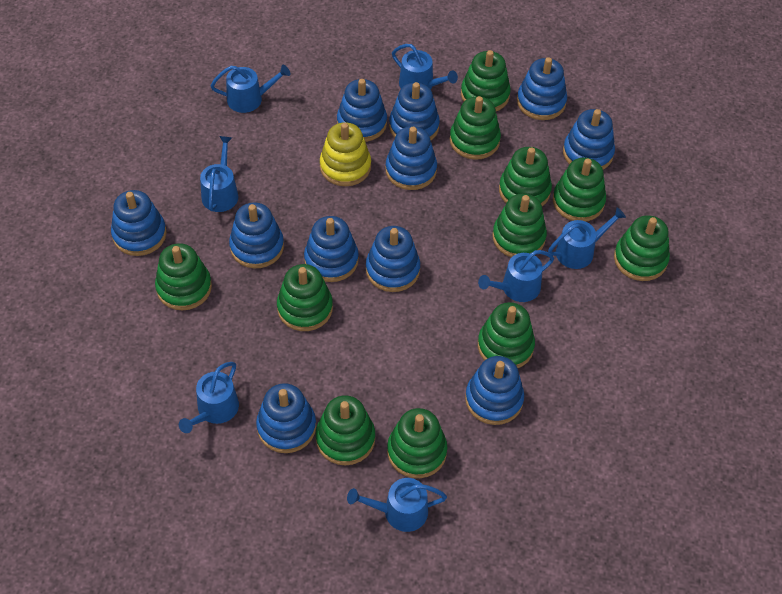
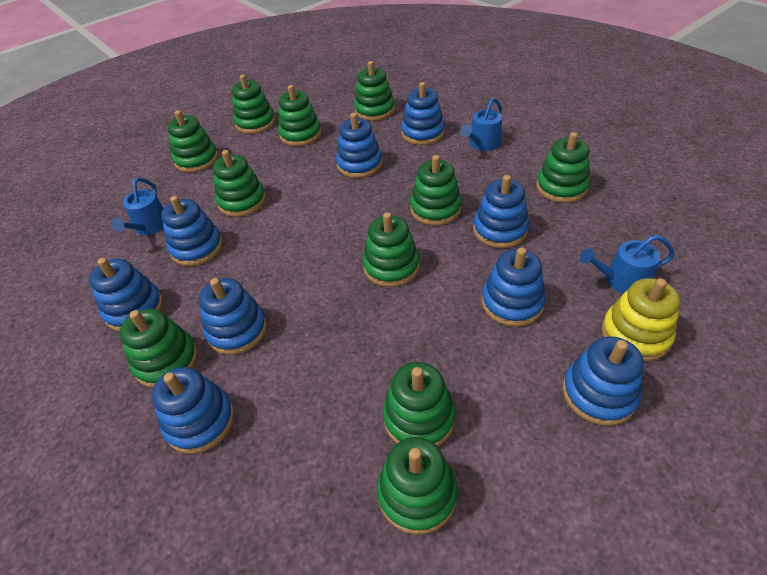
blue stacking toy: 11 -> 9
blue watering can: 7 -> 3

